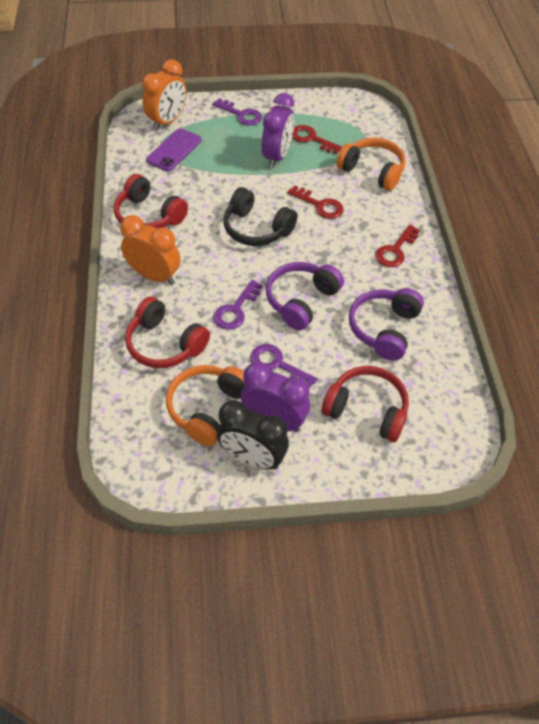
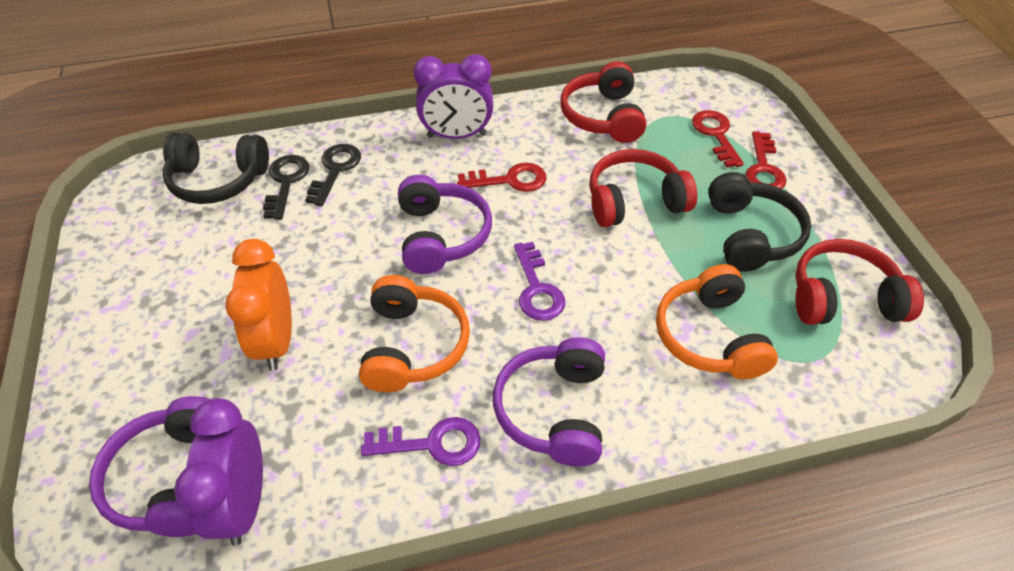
black clock: 1 -> 0
black headphones: 1 -> 2
black key: 0 -> 2
orange clock: 2 -> 1
purple headphones: 2 -> 3
purple key: 3 -> 2
purple phone: 1 -> 0

